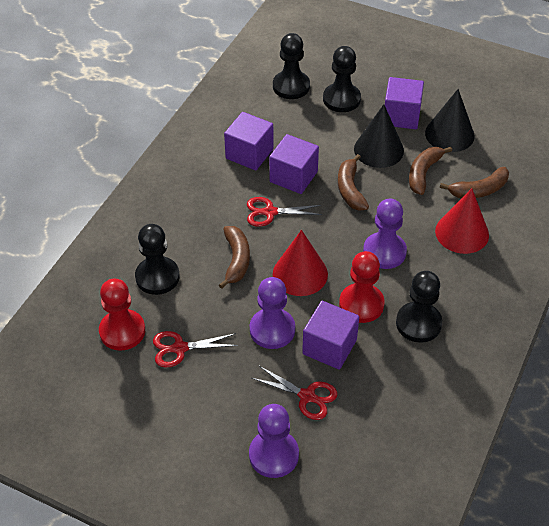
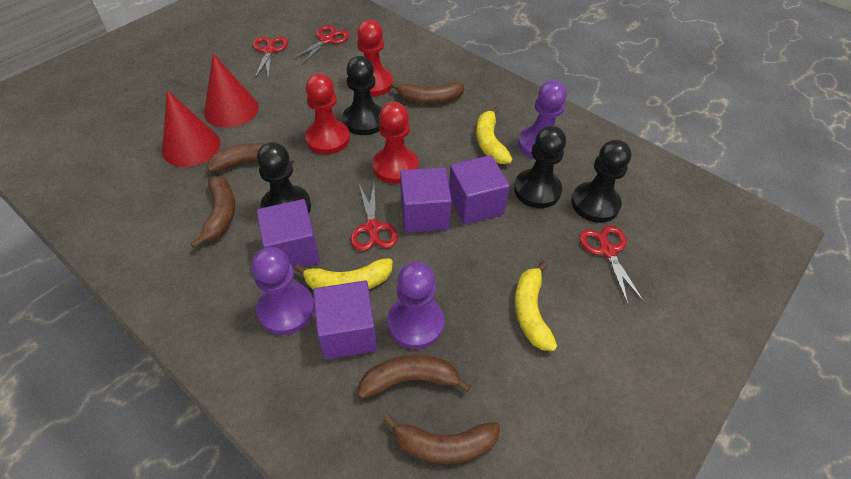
black cone: 2 -> 0
brown banana: 4 -> 5
red pawn: 2 -> 3
red scissors: 3 -> 4
yellow banana: 0 -> 3

